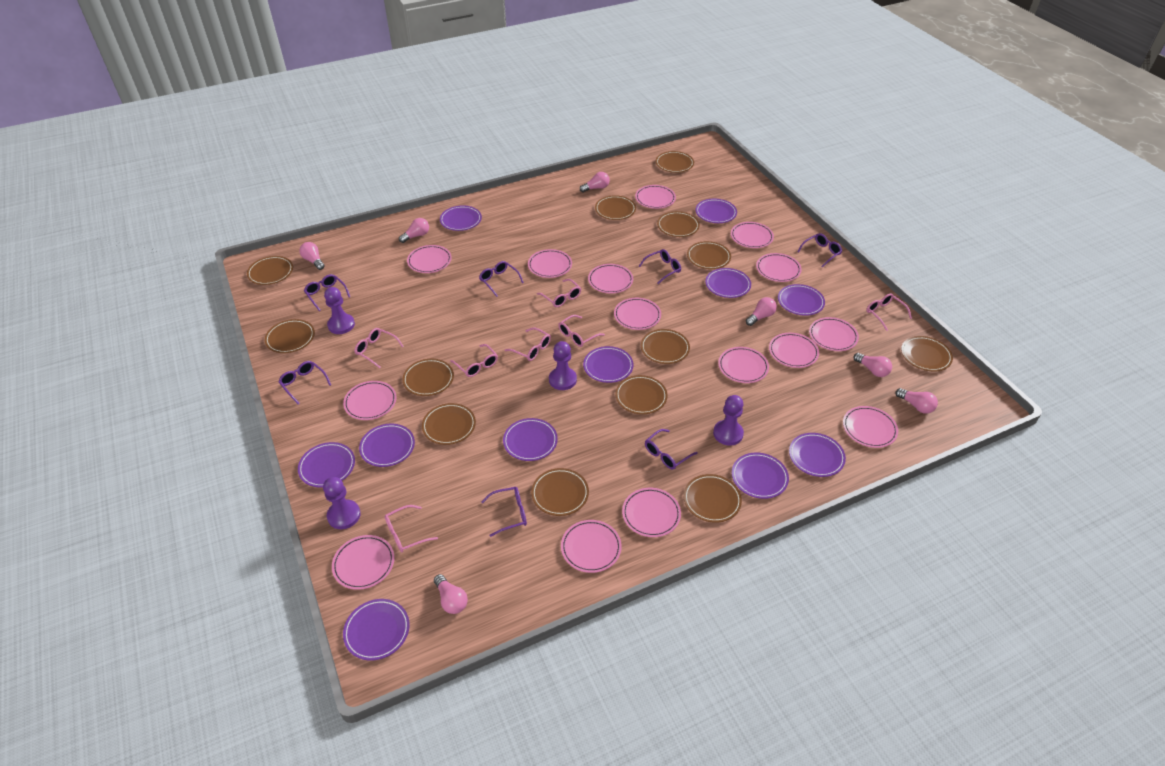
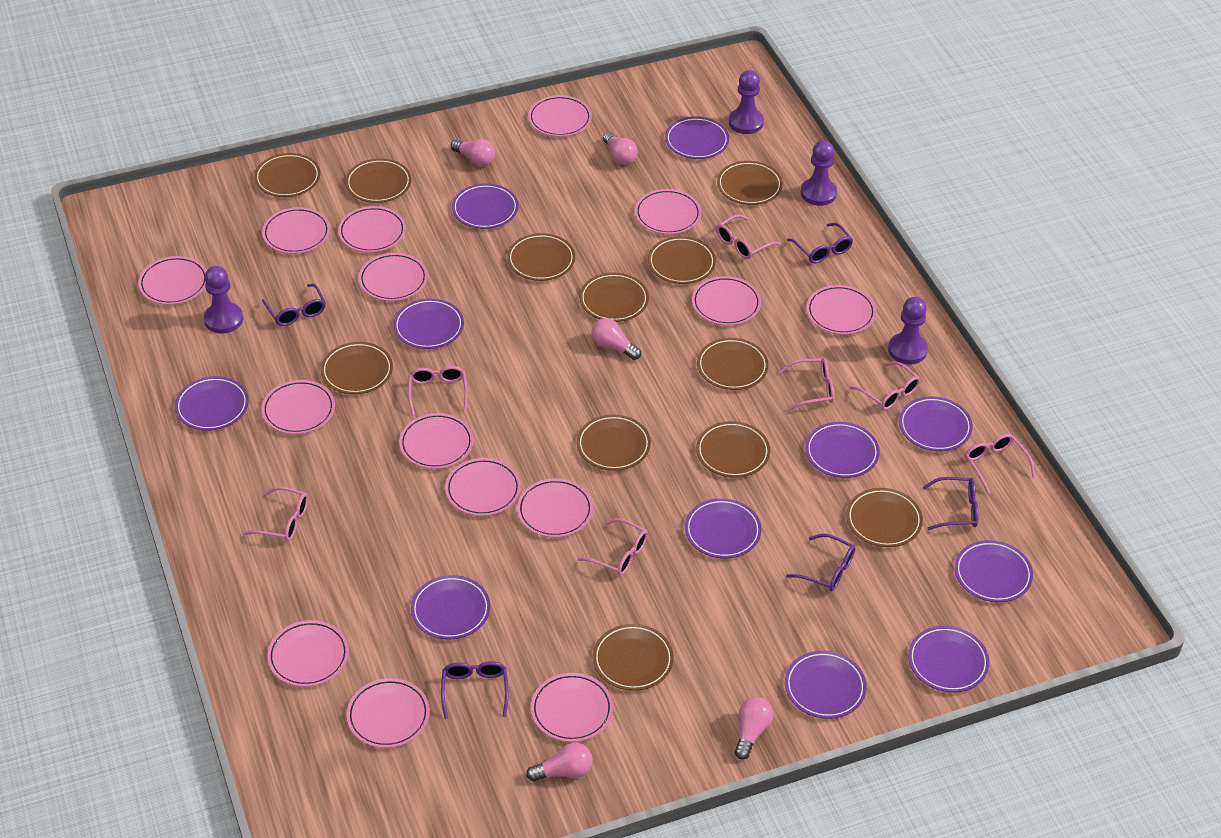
brown plate: 13 -> 12
pink light bulb: 7 -> 5
purple glasses: 7 -> 5

